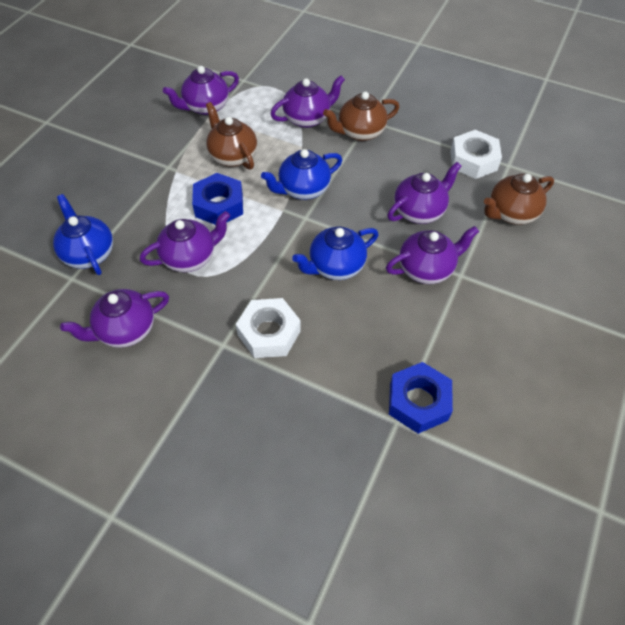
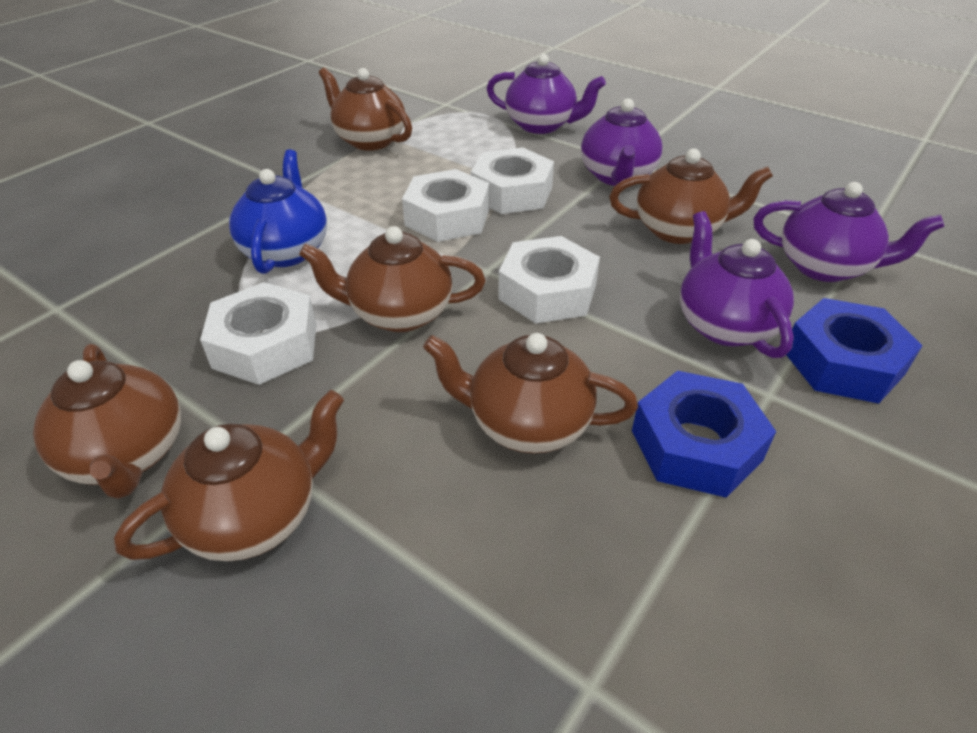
blue teapot: 3 -> 1
brown teapot: 3 -> 6
purple teapot: 6 -> 4
white nut: 2 -> 4

